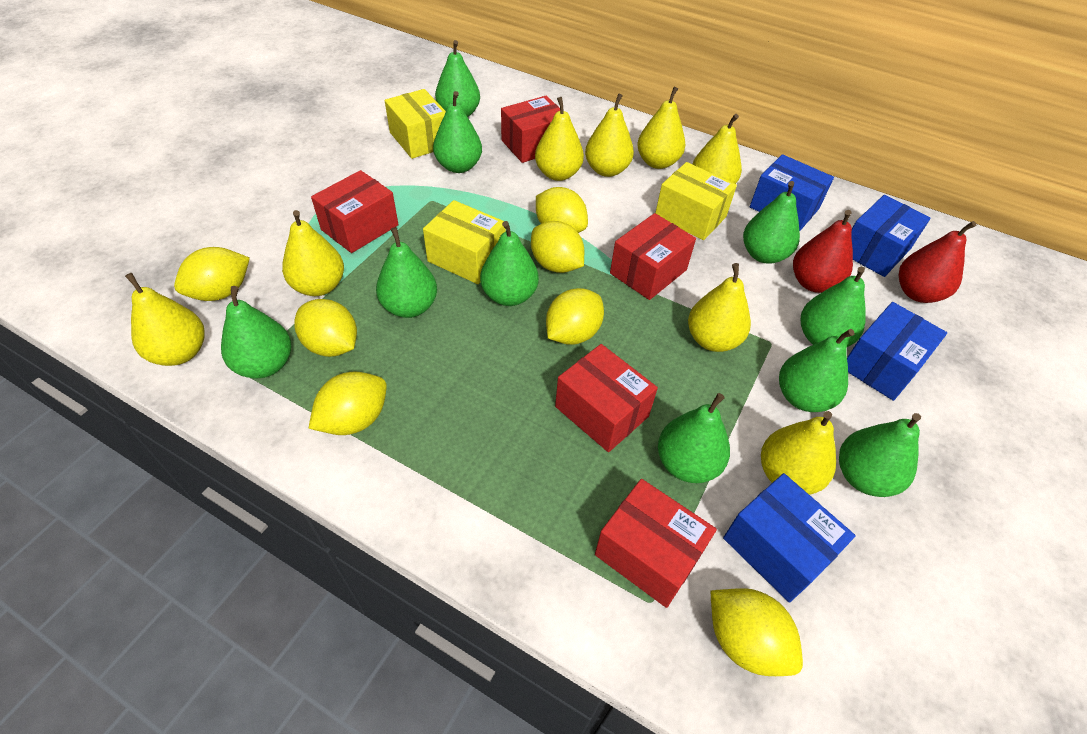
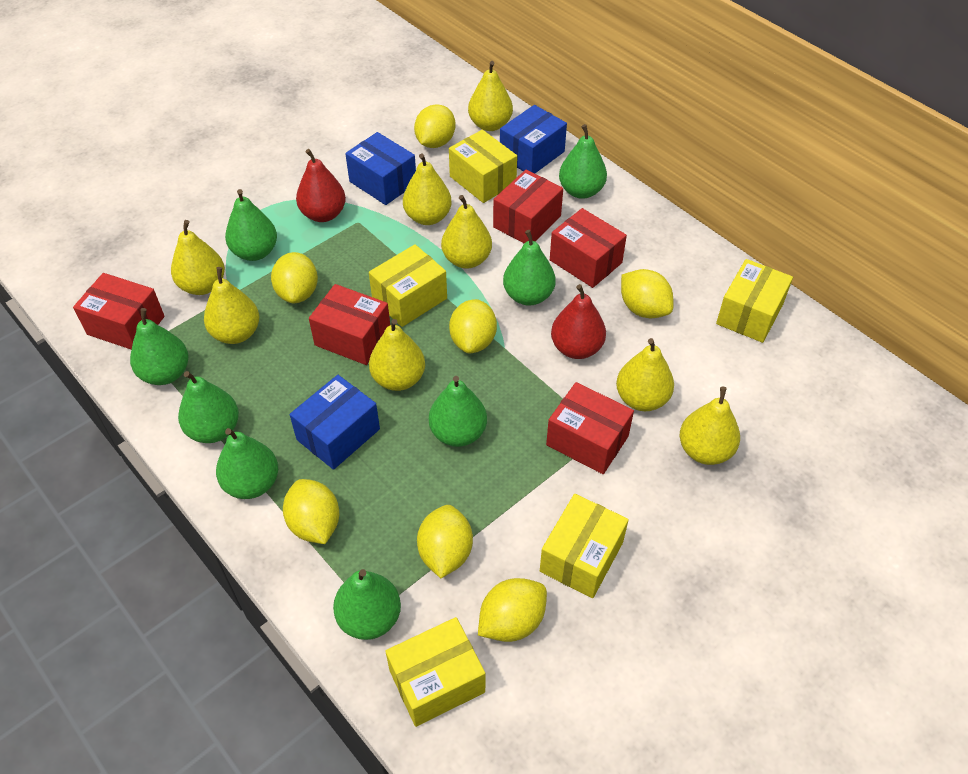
blue box: 4 -> 3
green pear: 10 -> 8
yellow box: 3 -> 5

